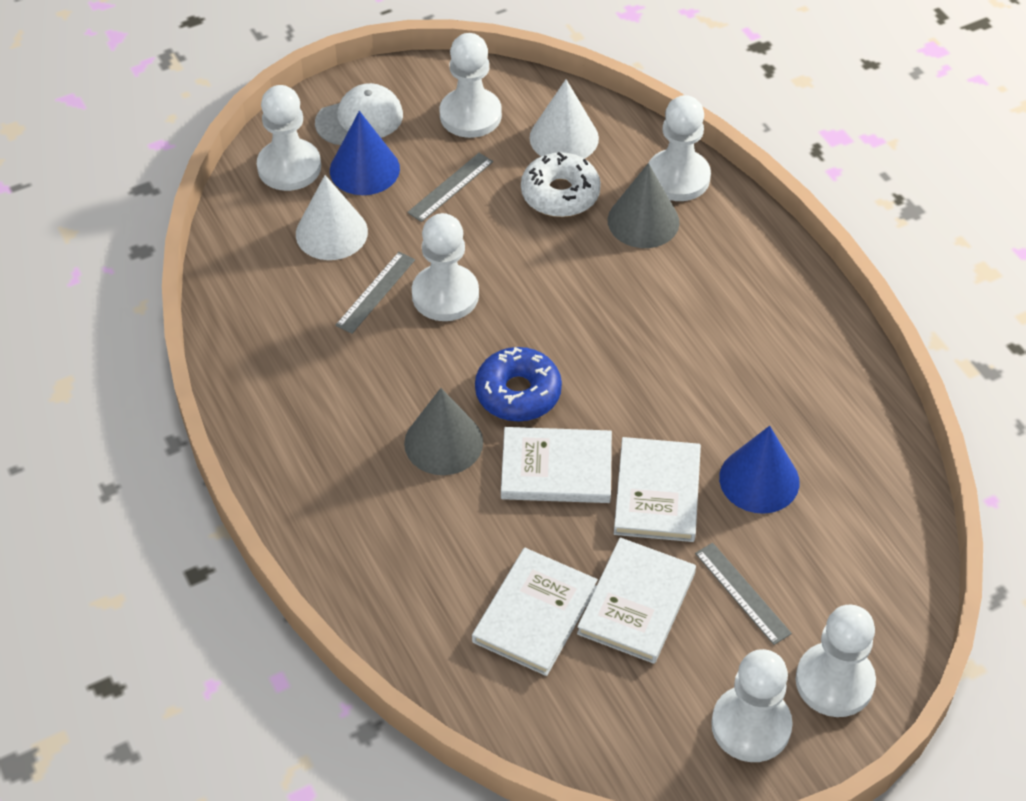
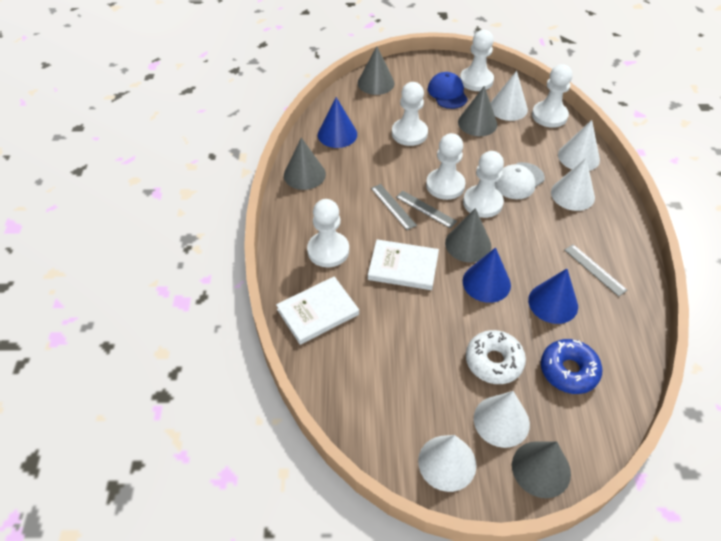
blue cap: 0 -> 1
blue cone: 2 -> 3
grey cone: 2 -> 5
white book: 4 -> 2
white cone: 2 -> 5

